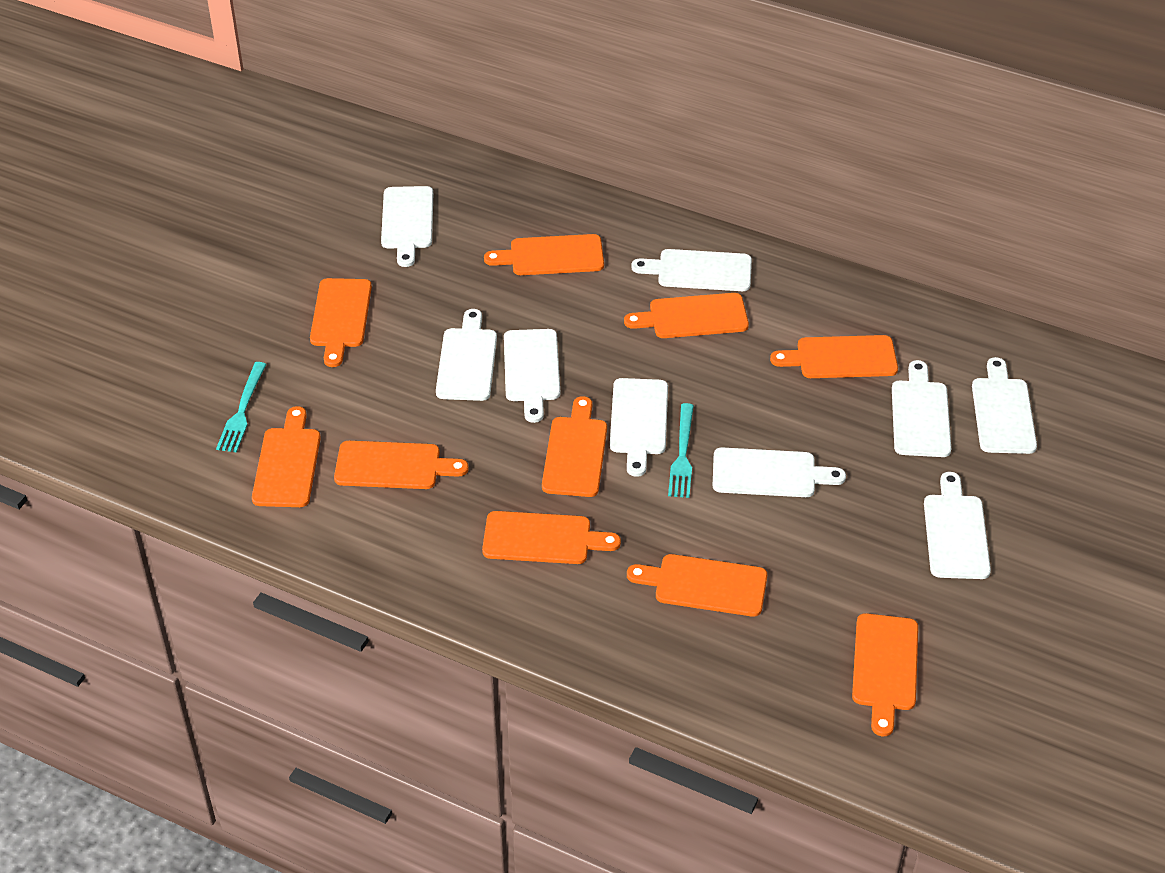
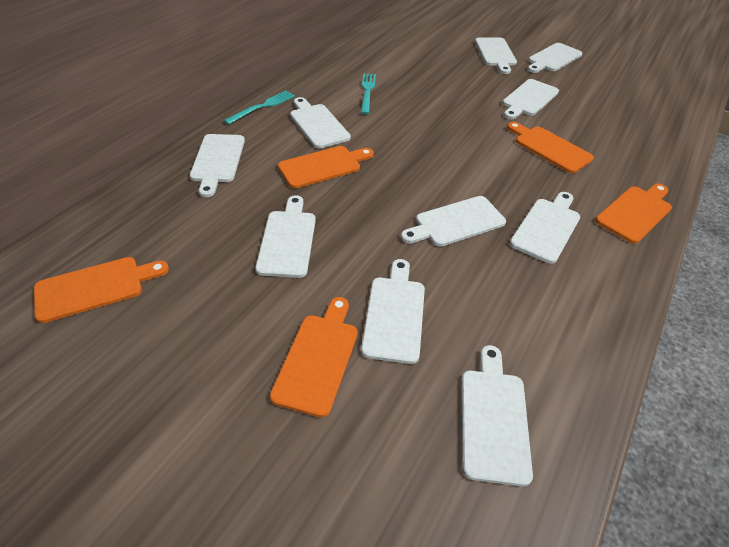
orange cutting board: 10 -> 5
white cutting board: 9 -> 10

